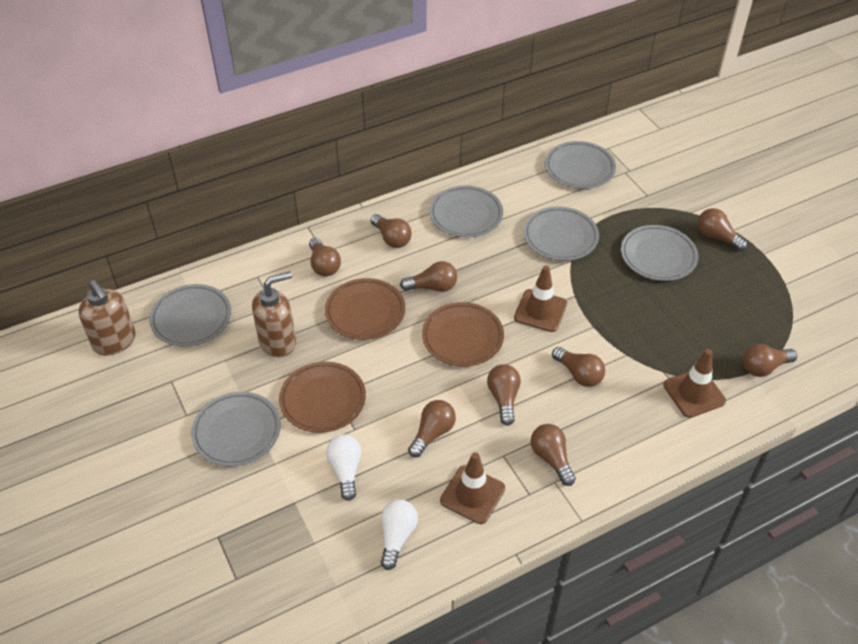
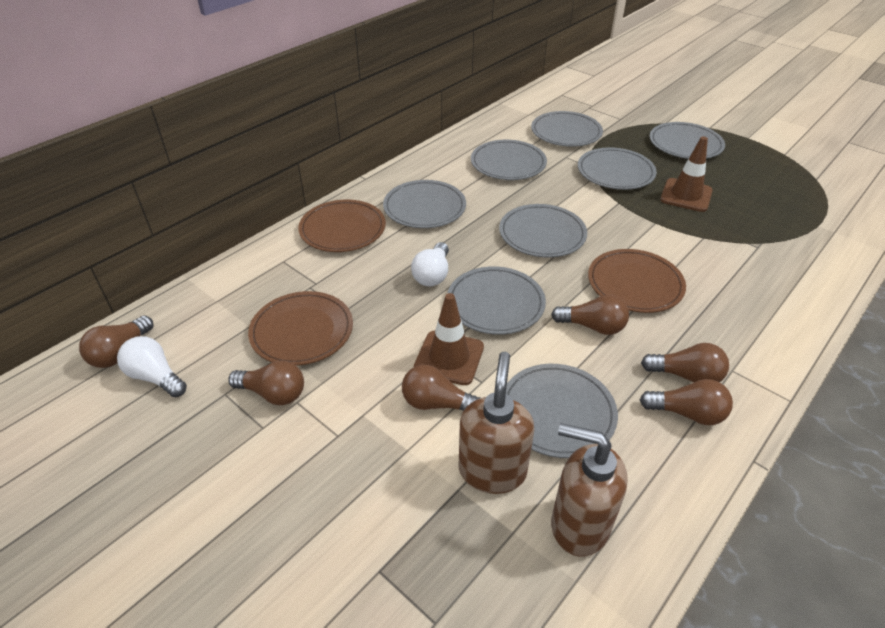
brown light bulb: 9 -> 6
brown traffic cone: 3 -> 2
grey plate: 6 -> 8

